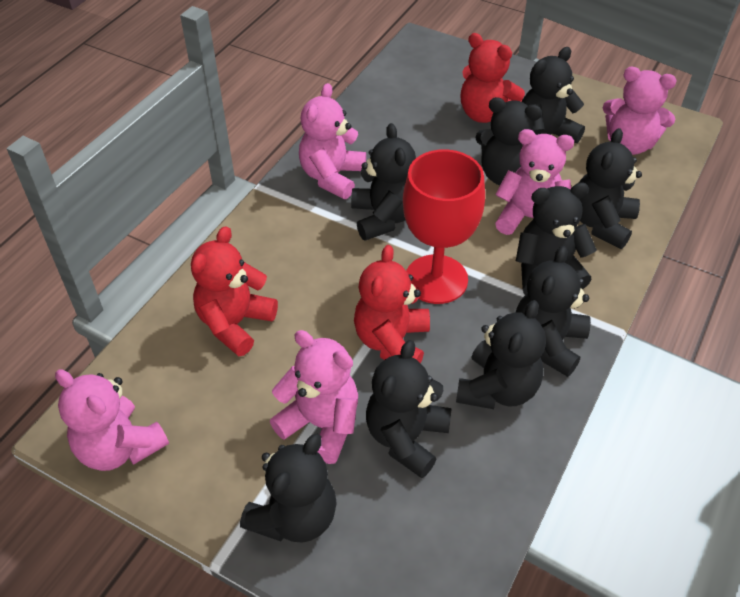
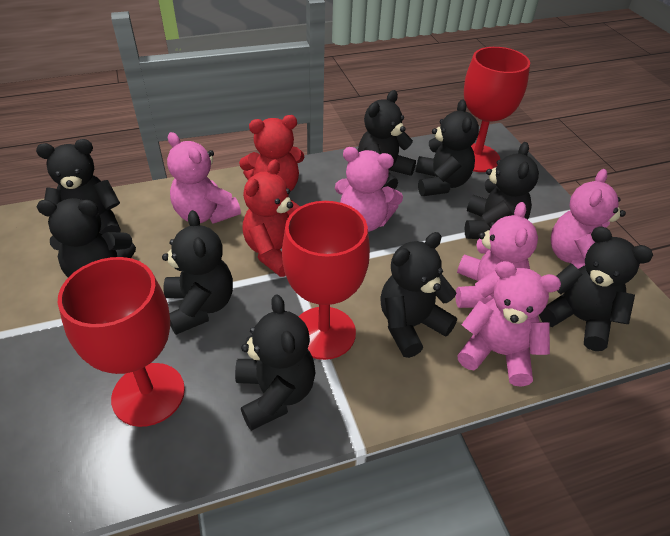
red goblet: 1 -> 3
red teddy bear: 3 -> 2

